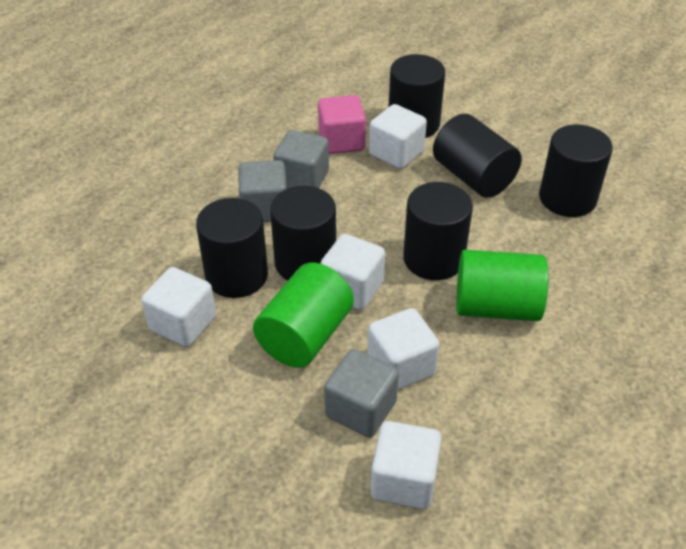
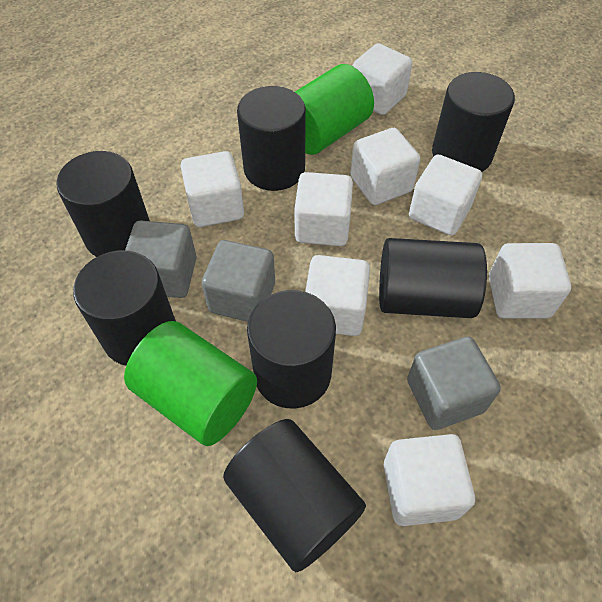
black cylinder: 6 -> 7
pink cube: 1 -> 0
white cube: 5 -> 8

